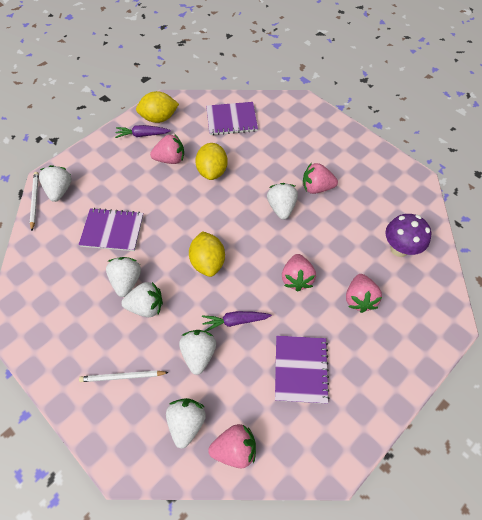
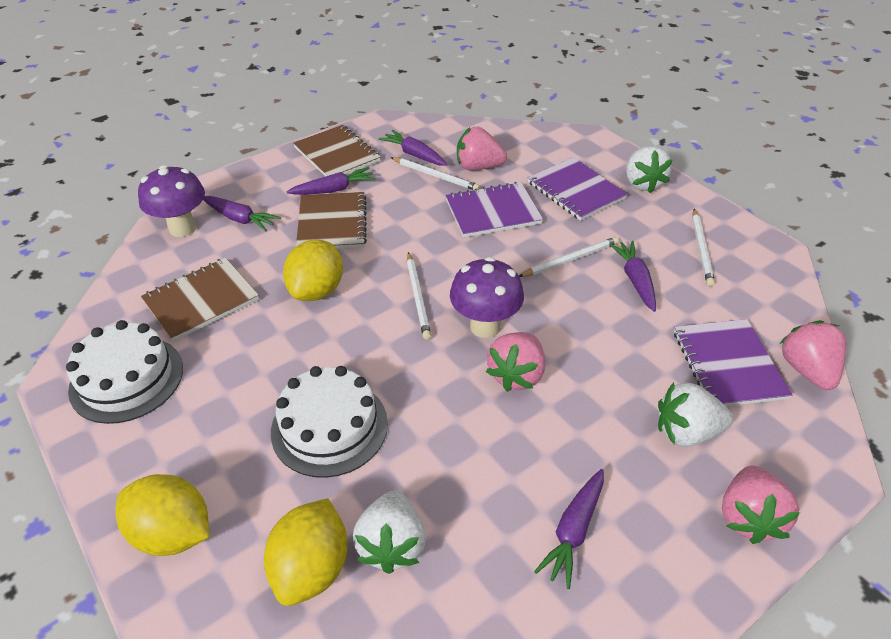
brown notebook: 0 -> 3
pink strawberry: 5 -> 4
purple carrot: 2 -> 5
purple mushroom: 1 -> 2
white cake: 0 -> 2
white pencil: 2 -> 4
white strawberry: 6 -> 3

